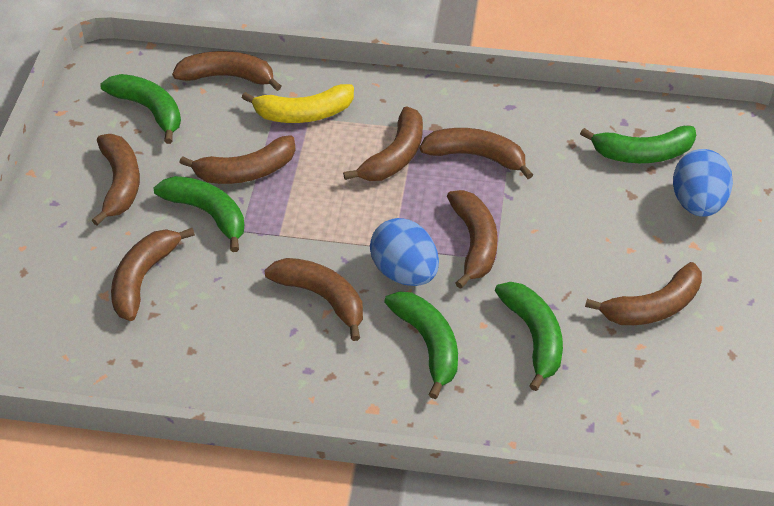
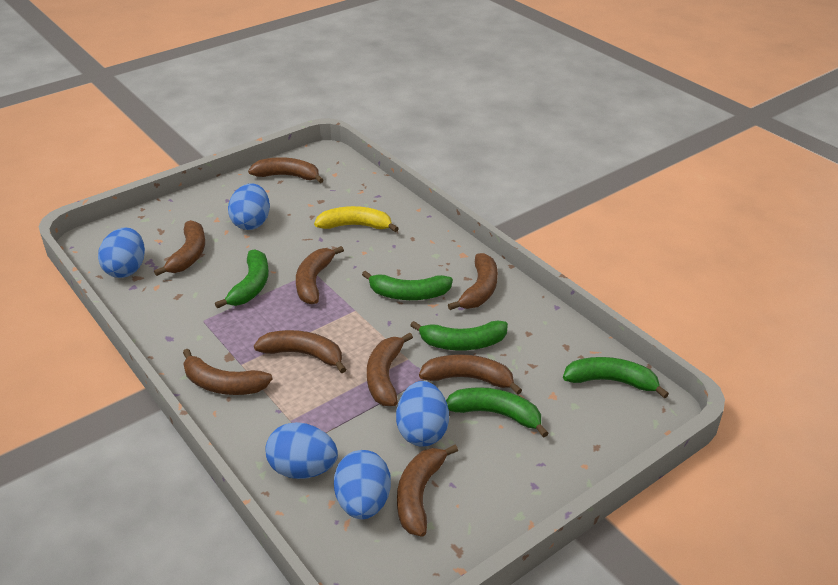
blue egg: 2 -> 5

